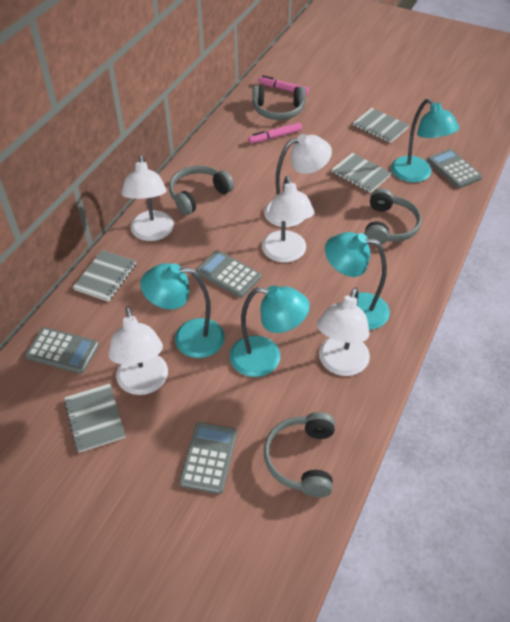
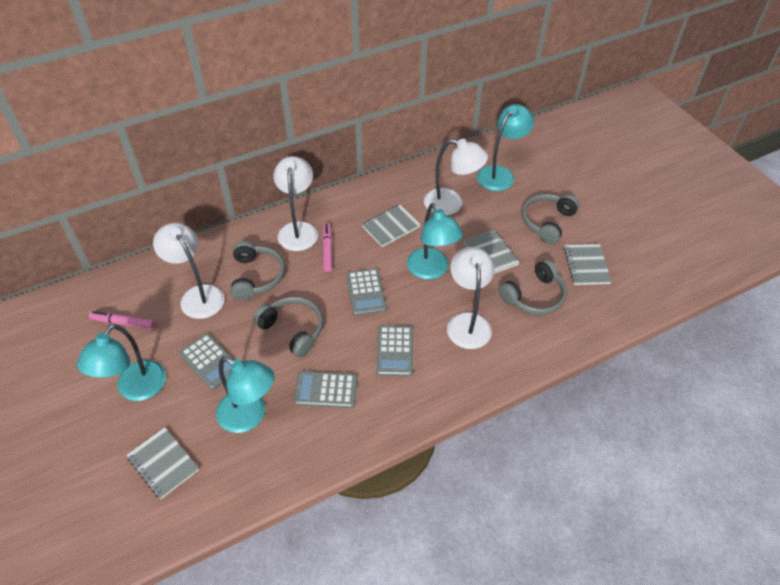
white lamp: 5 -> 4

